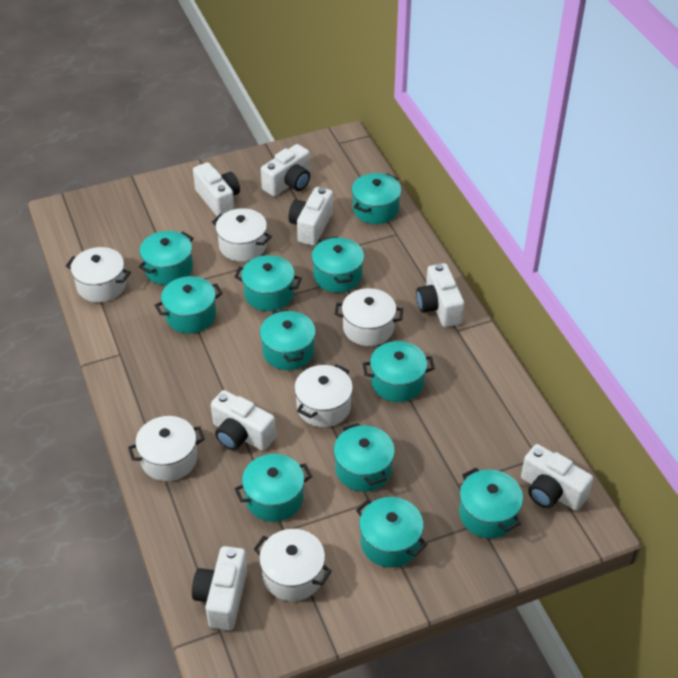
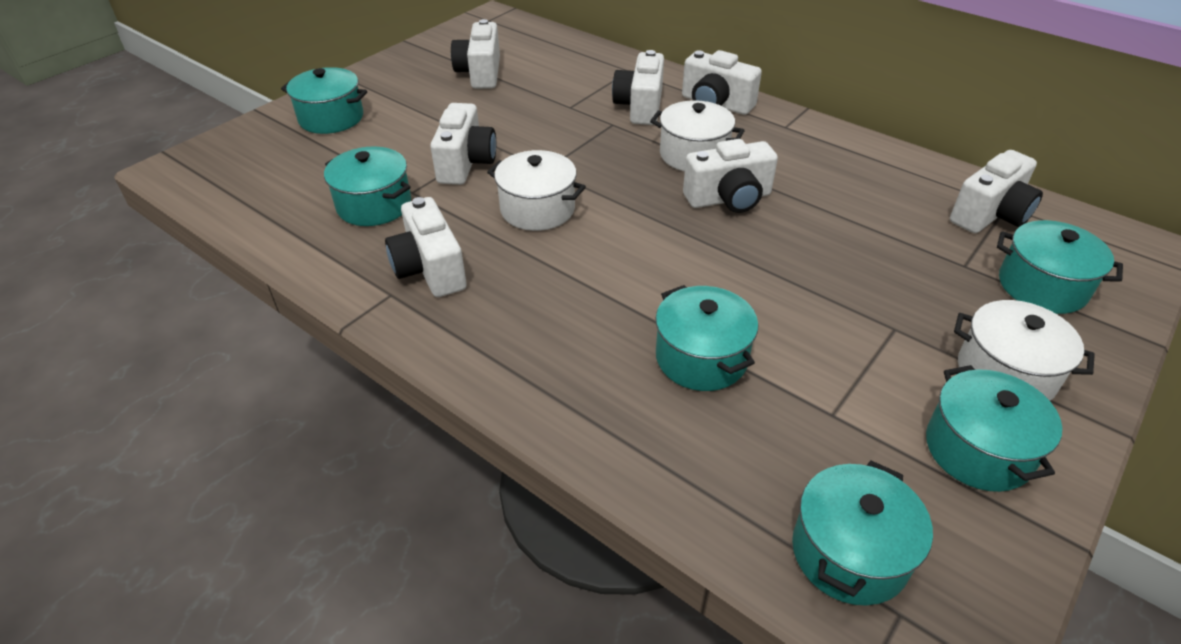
turquoise pot: 11 -> 6
white pot: 6 -> 3

